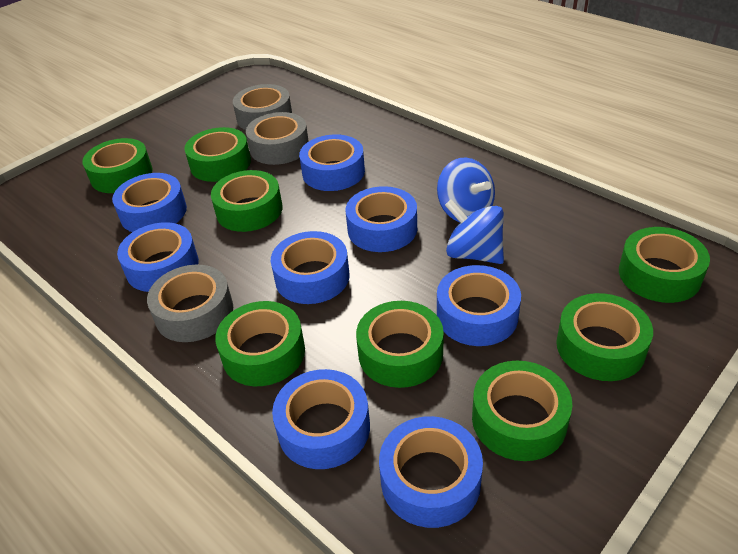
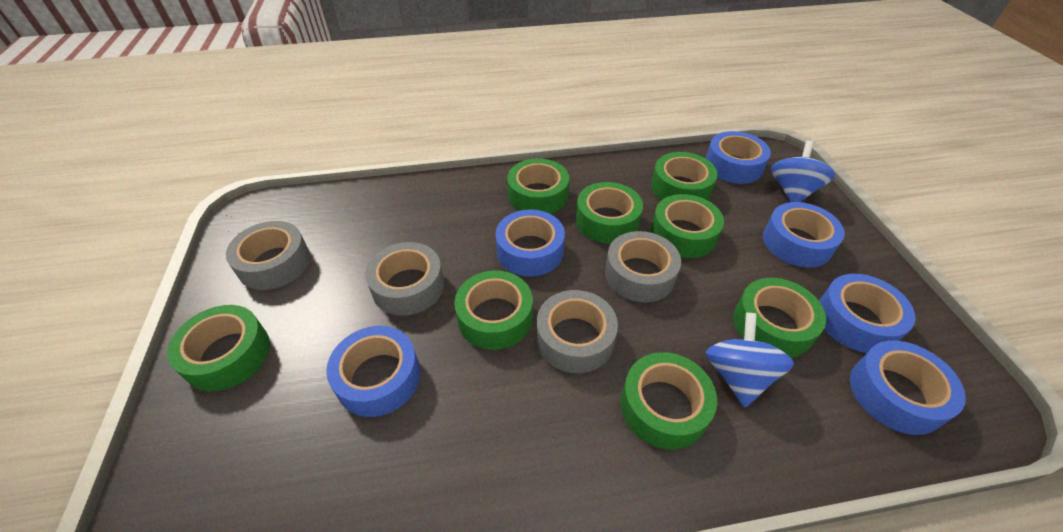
blue tape: 8 -> 6
grey tape: 3 -> 4

